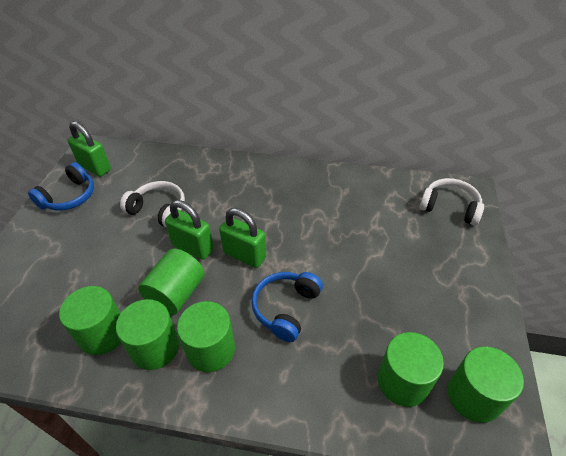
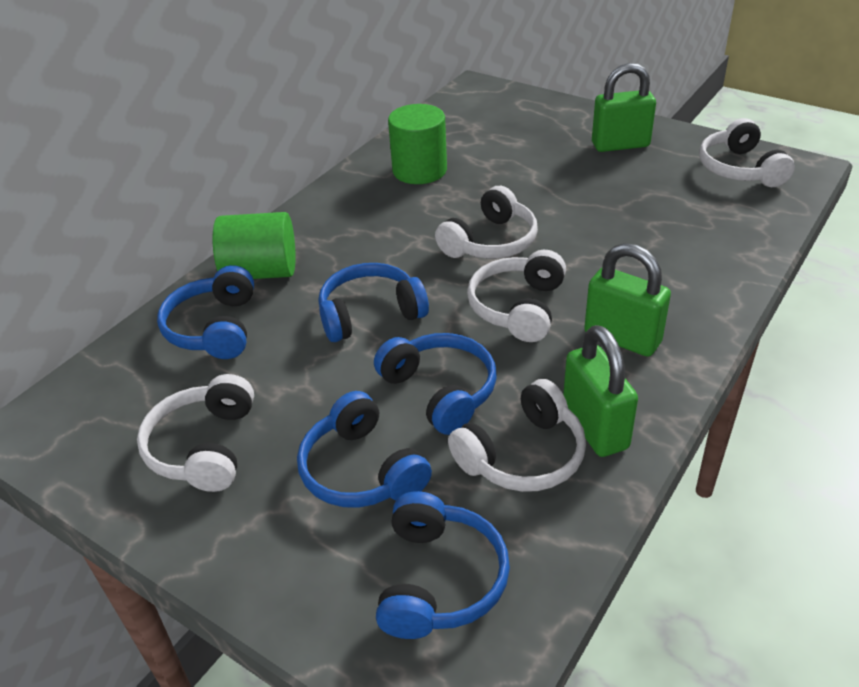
blue headphones: 2 -> 5
green cylinder: 6 -> 2
white headphones: 2 -> 5

